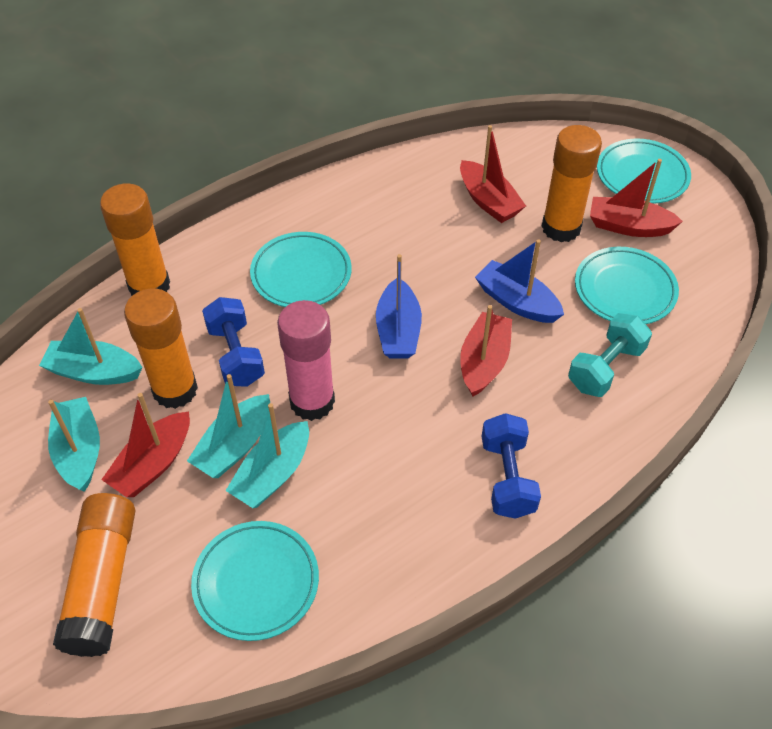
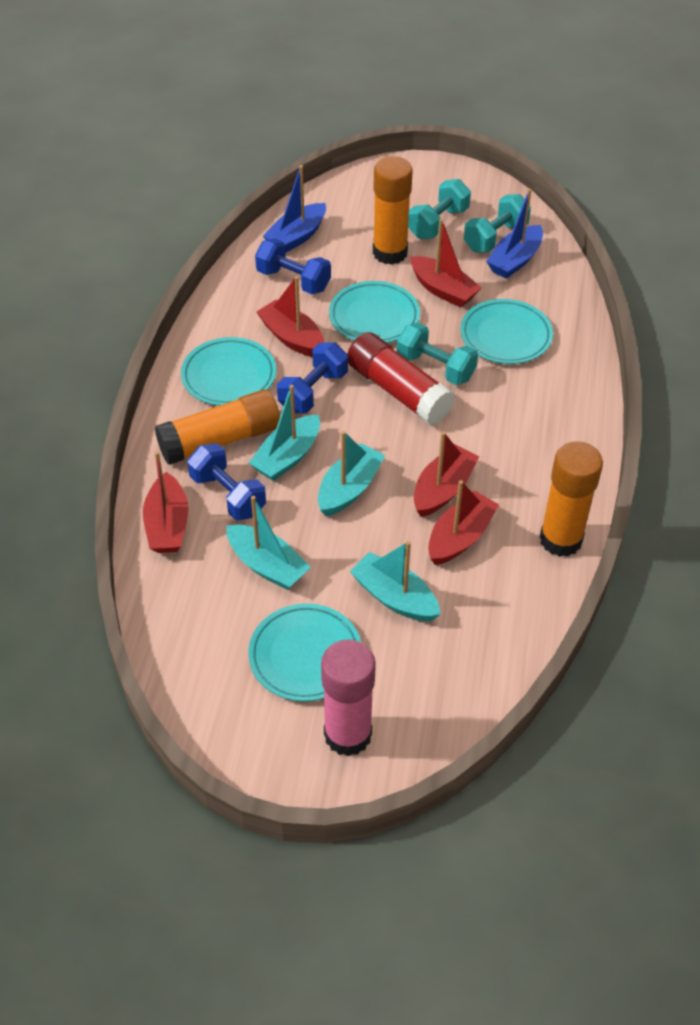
blue dumbbell: 2 -> 3
orange glue stick: 4 -> 3
red boat: 4 -> 5
red glue stick: 0 -> 1
turquoise dumbbell: 1 -> 3

